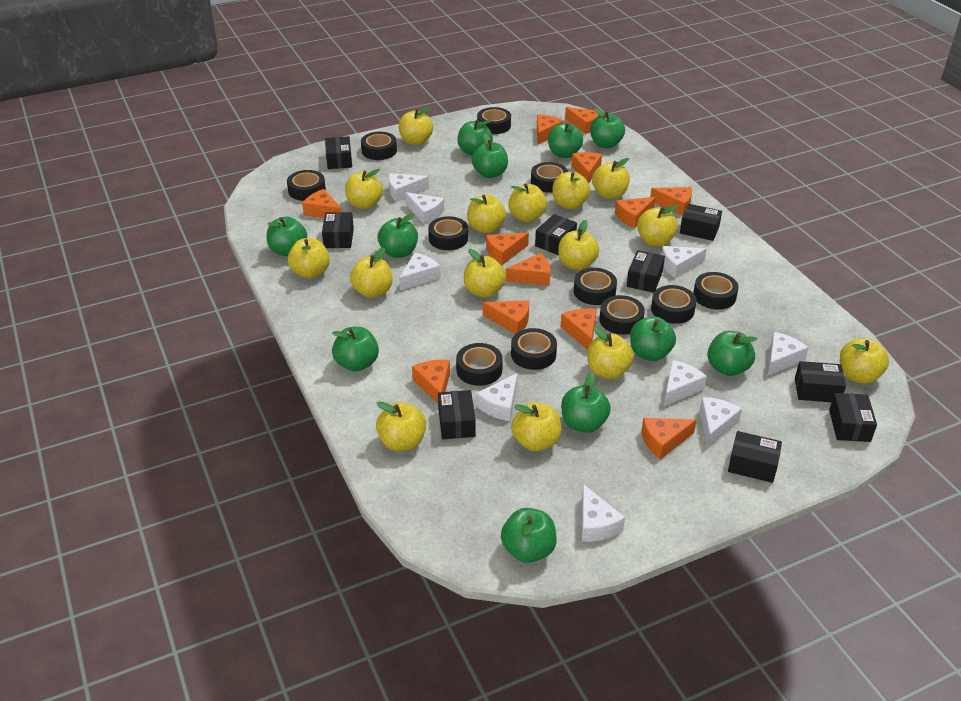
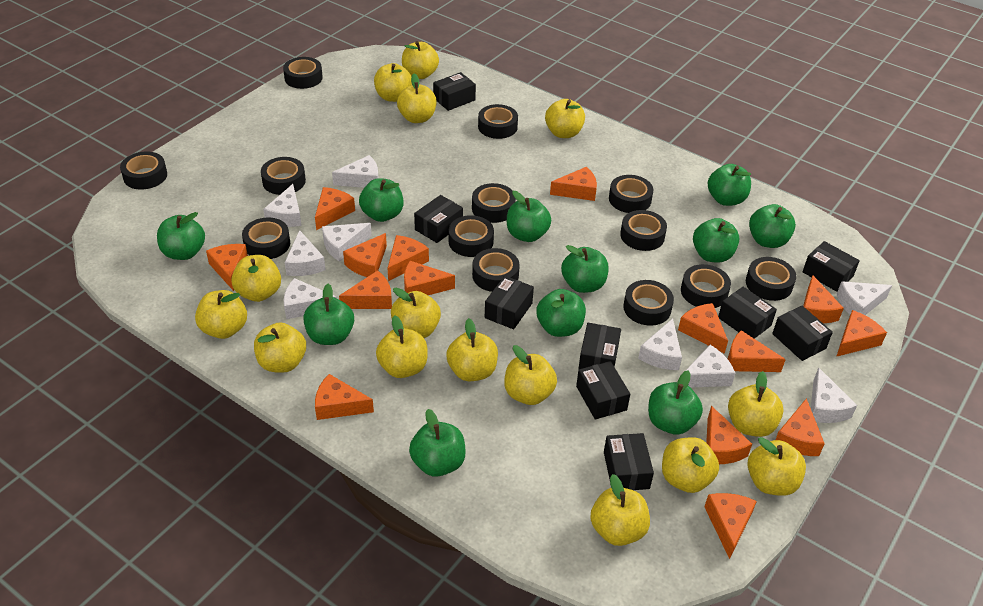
black tape: 11 -> 13
orange cheese: 12 -> 15

